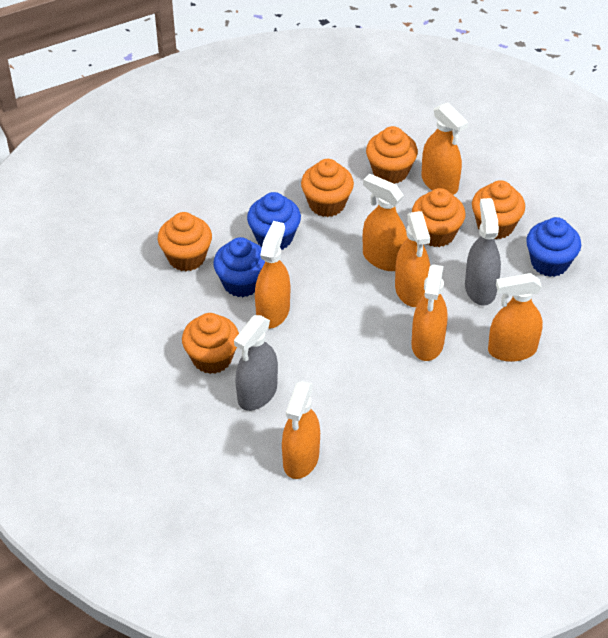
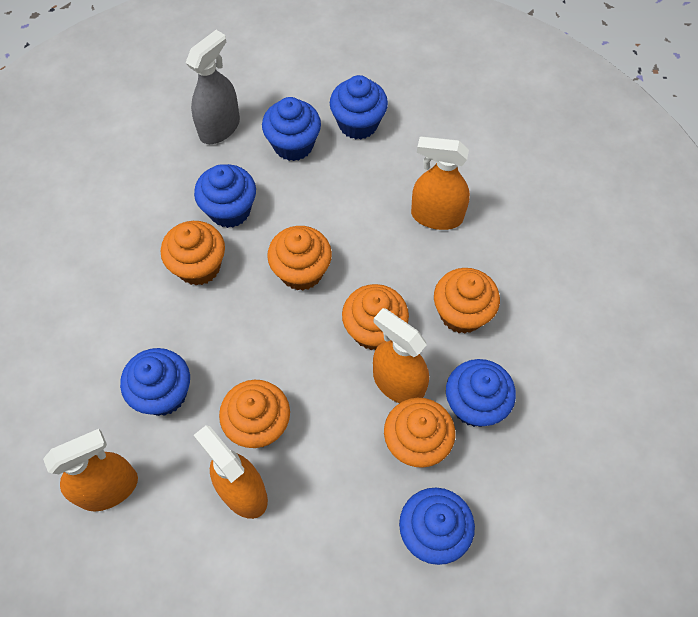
blue cupcake: 3 -> 6
grey spray bottle: 2 -> 1
orange spray bottle: 7 -> 4

